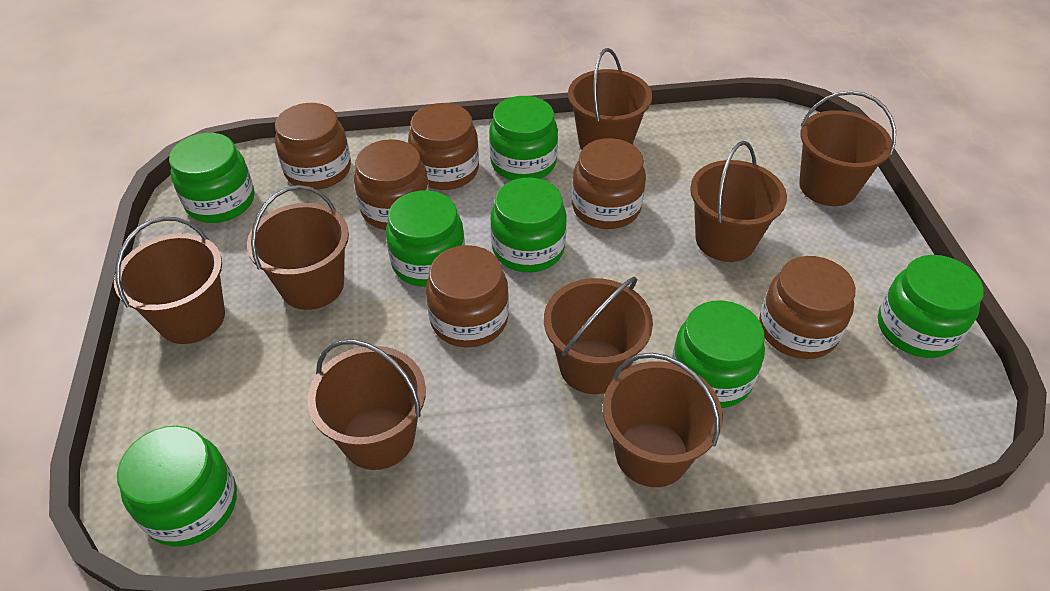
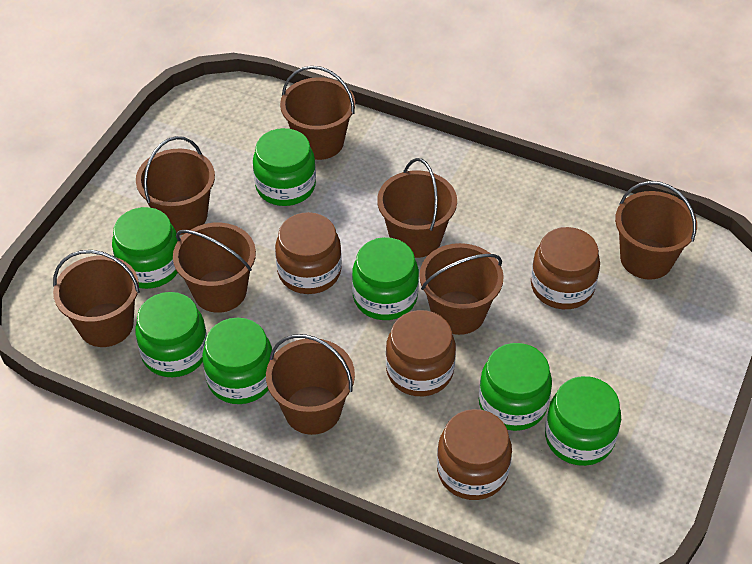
brown jar: 6 -> 4

